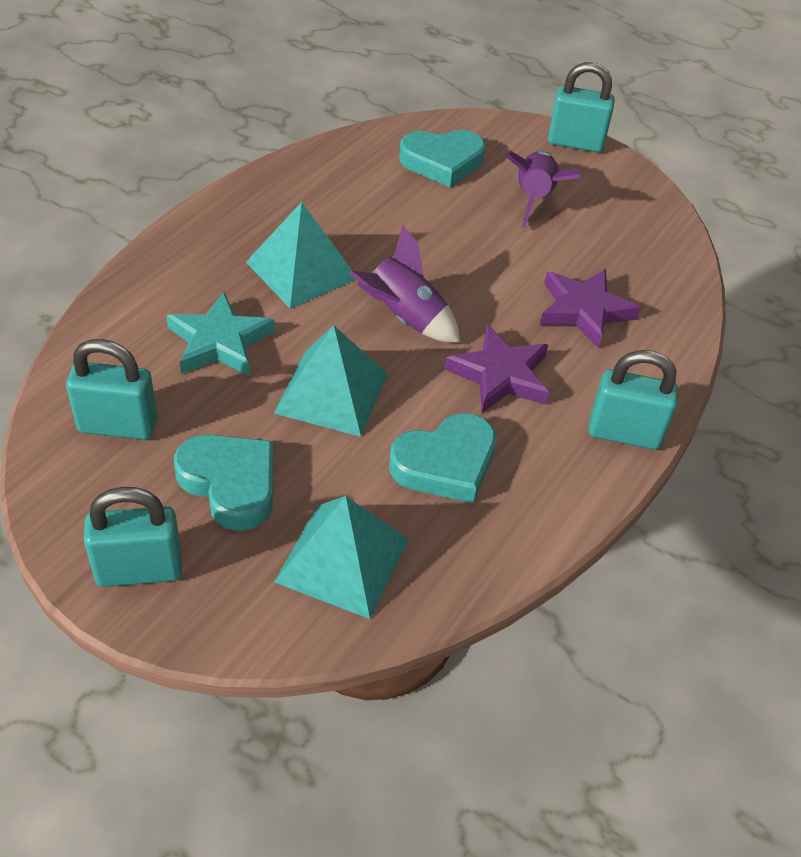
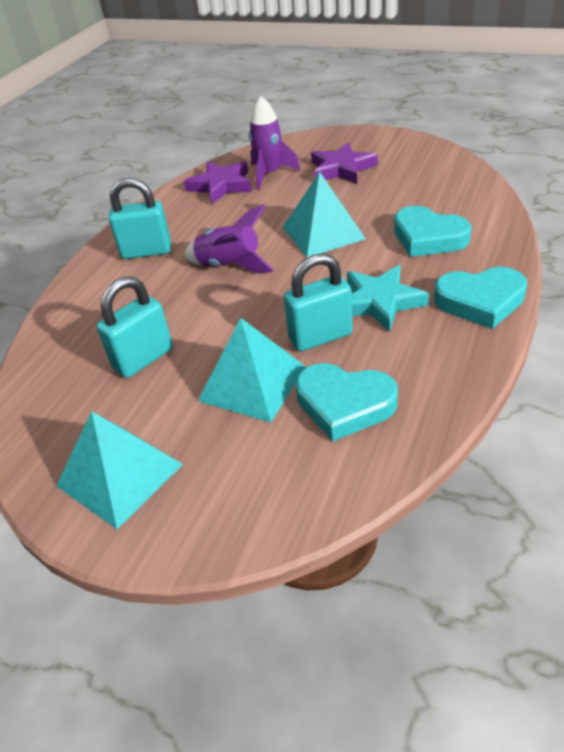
turquoise padlock: 4 -> 3

